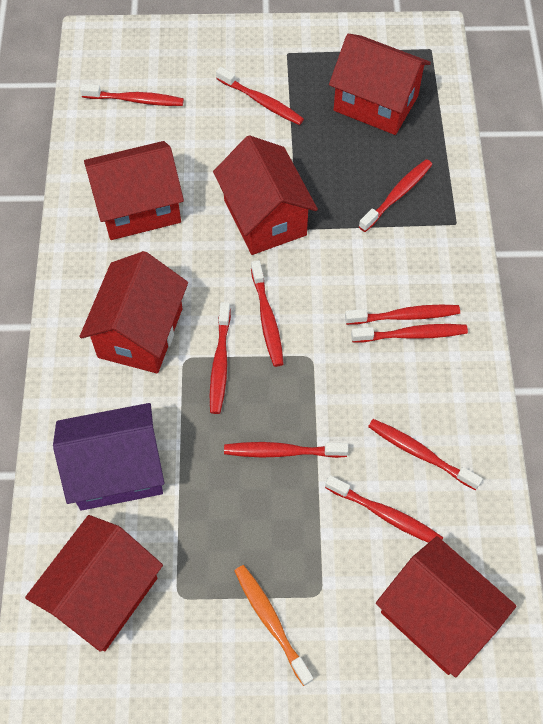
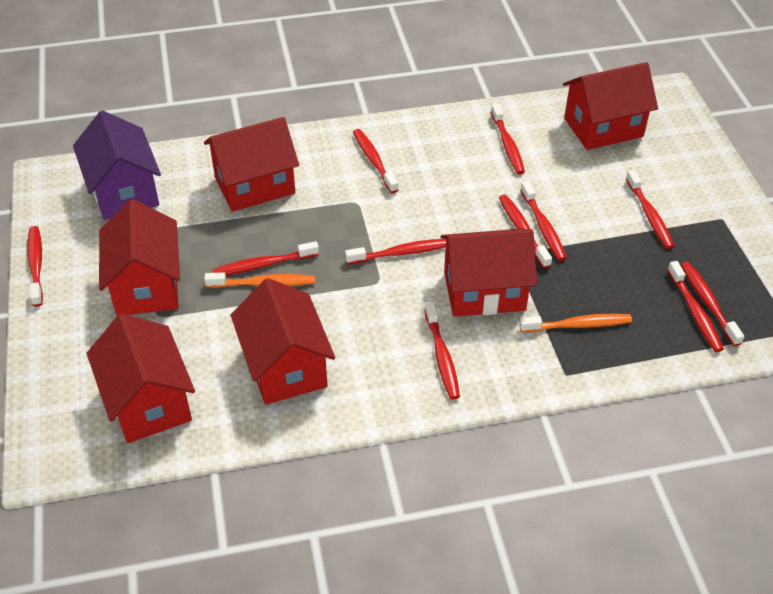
orange toothbrush: 1 -> 2
red toothbrush: 10 -> 11

